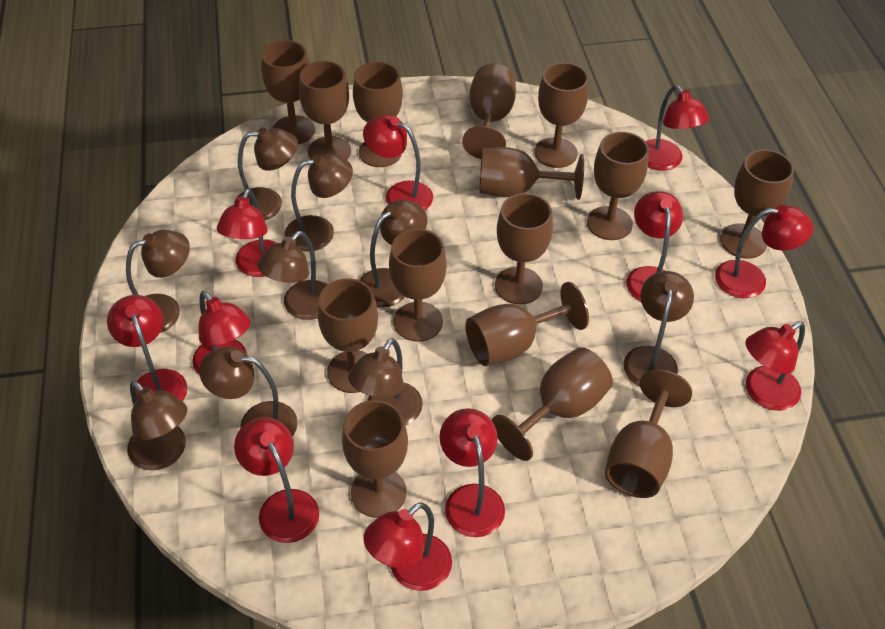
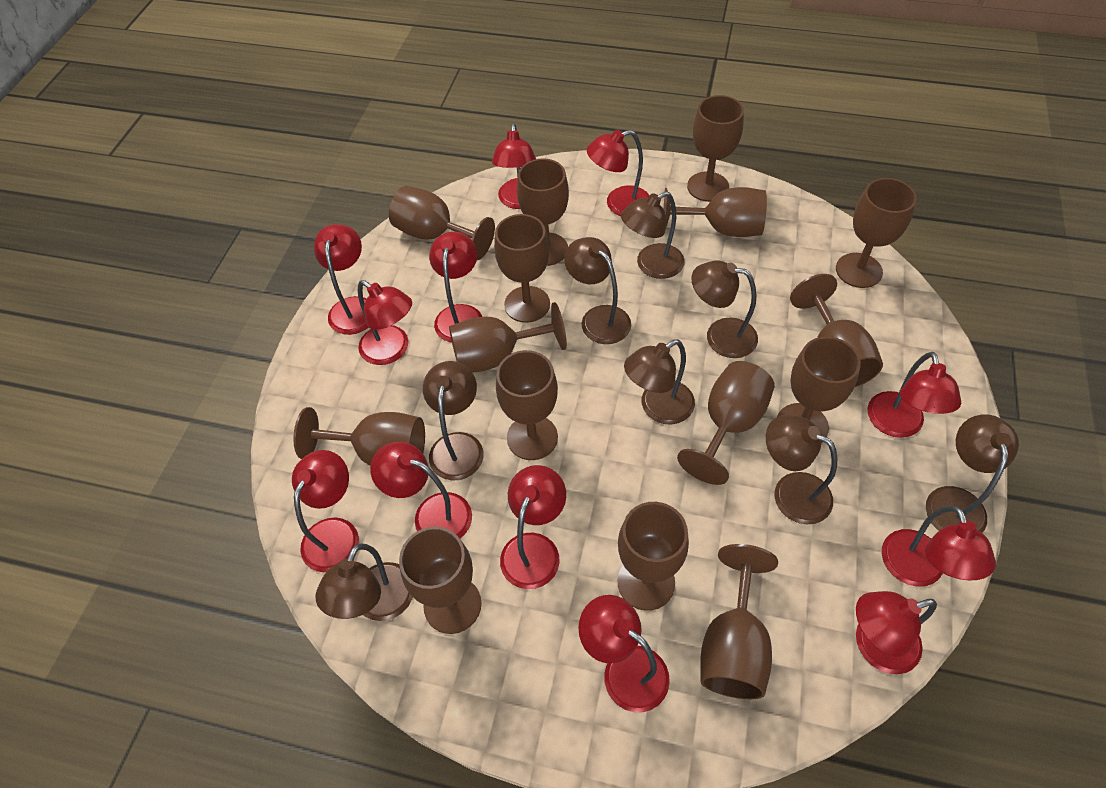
brown lamp: 9 -> 8
red lamp: 11 -> 12

